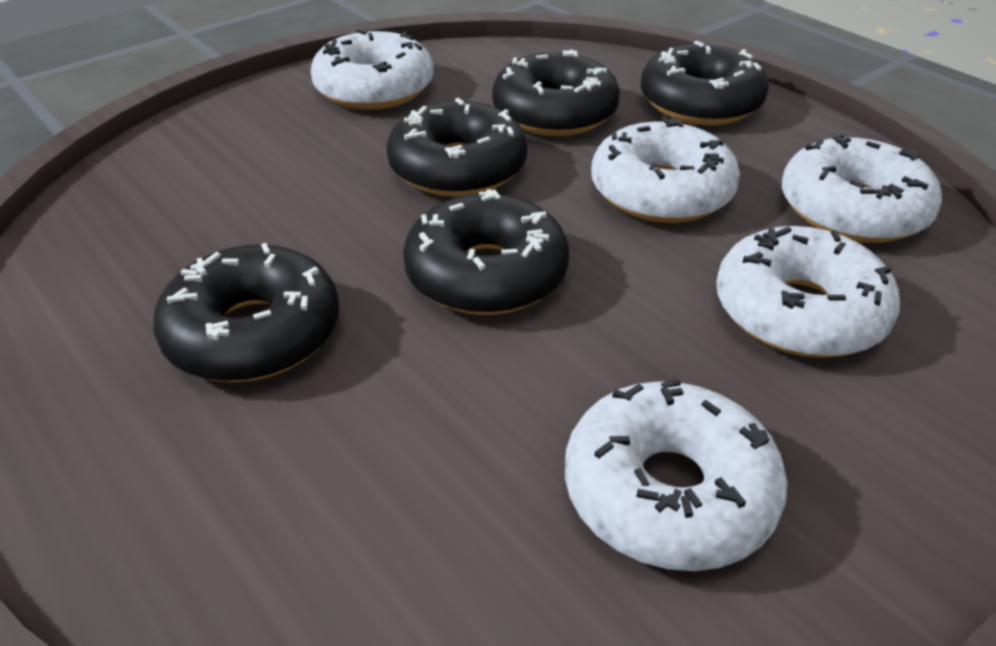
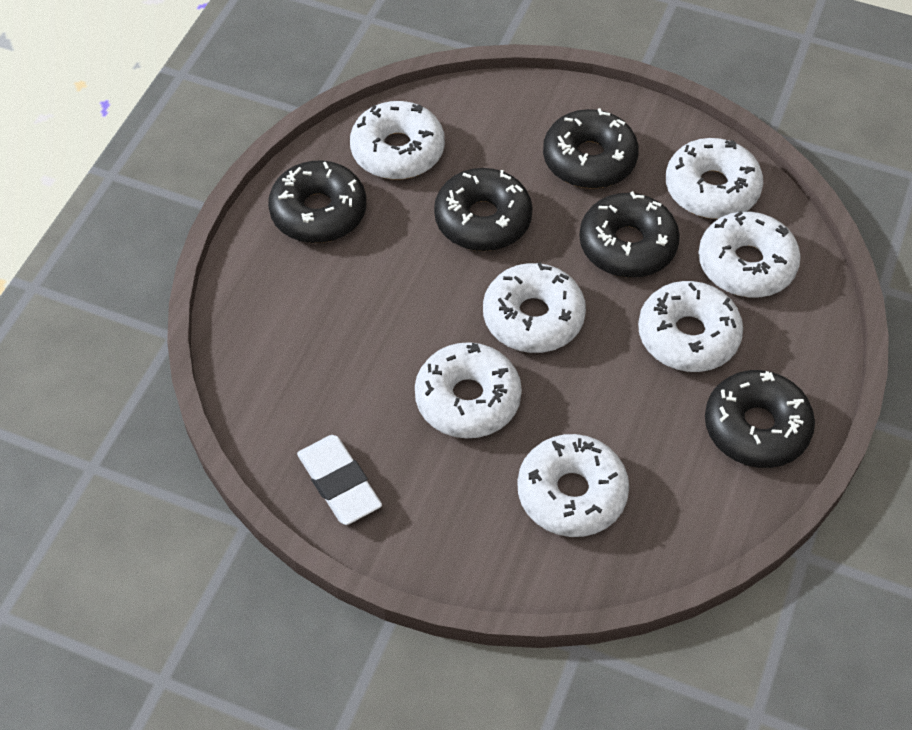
white donut: 5 -> 7
white eraser: 0 -> 1

